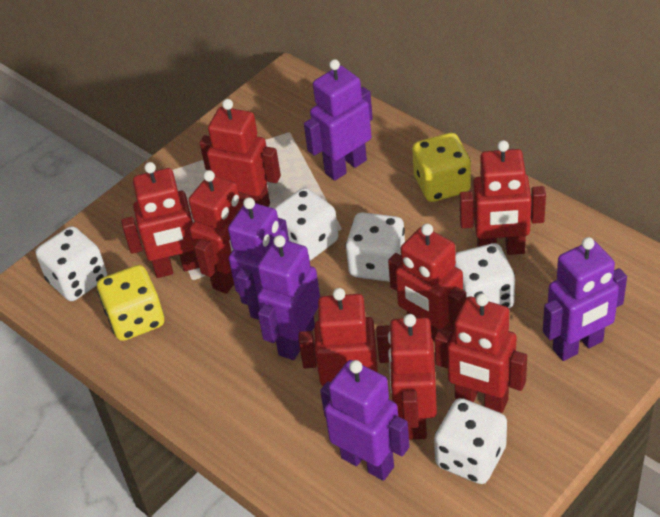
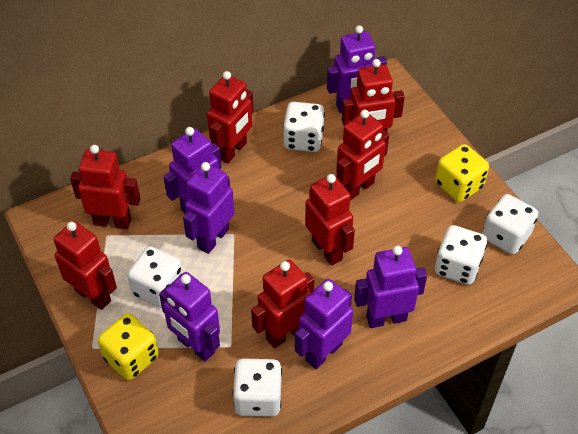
purple robot: 5 -> 6
red robot: 8 -> 7

